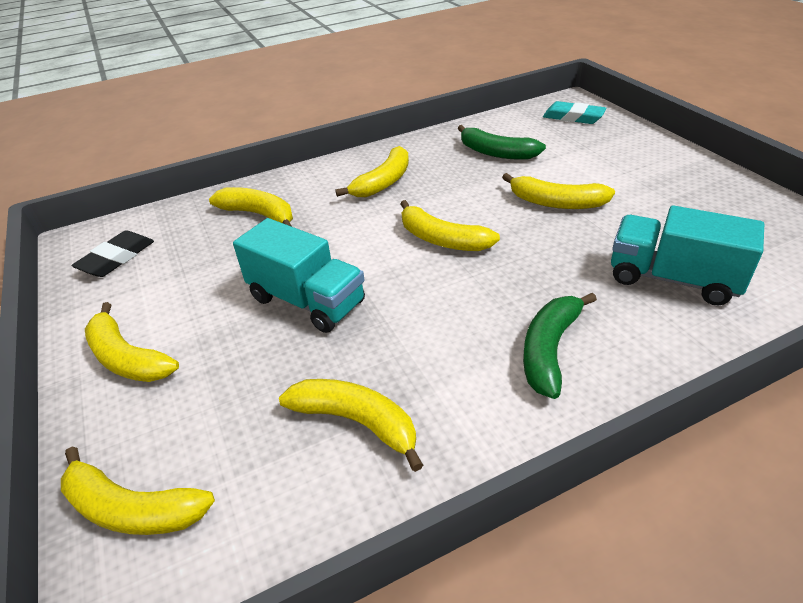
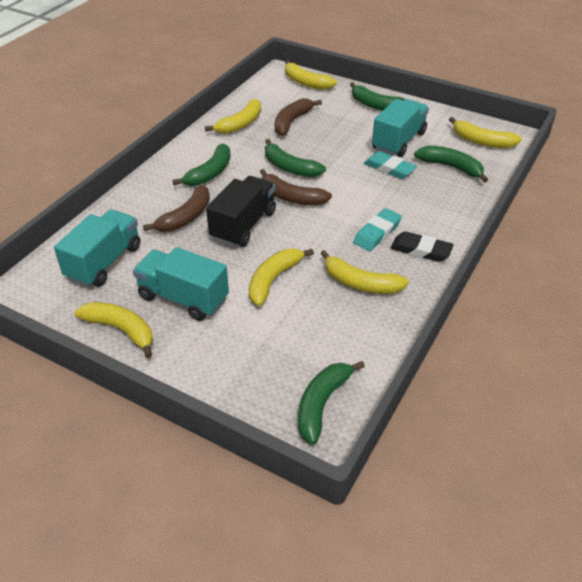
black truck: 0 -> 1
brown banana: 0 -> 3
green banana: 2 -> 5
turquoise eraser: 1 -> 2
turquoise truck: 2 -> 3
yellow banana: 7 -> 6

